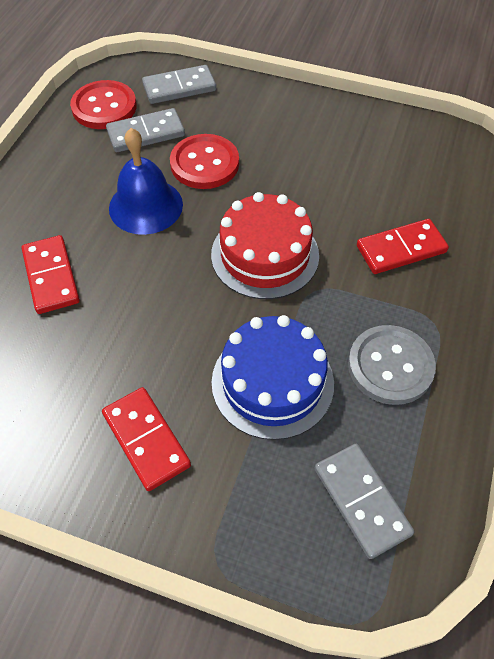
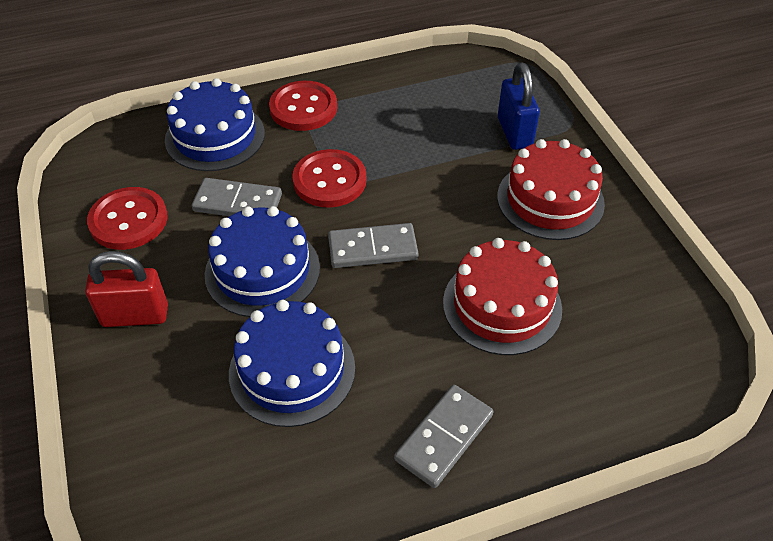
blue bell: 1 -> 0
blue cake: 1 -> 3
blue padlock: 0 -> 1
grey button: 1 -> 0
red button: 2 -> 3
red cake: 1 -> 2
red domino: 3 -> 0
red padlock: 0 -> 1

